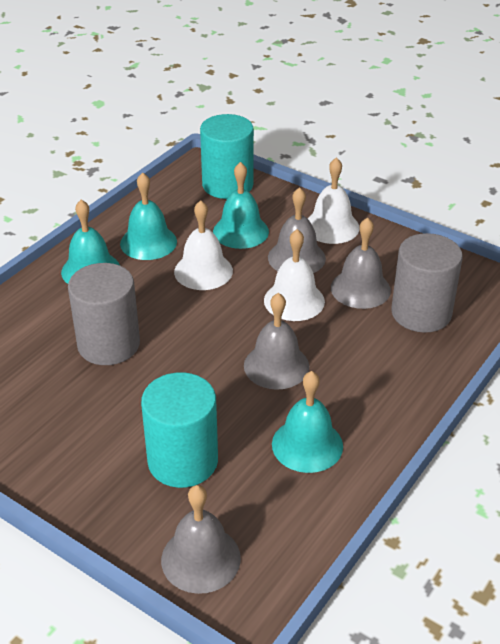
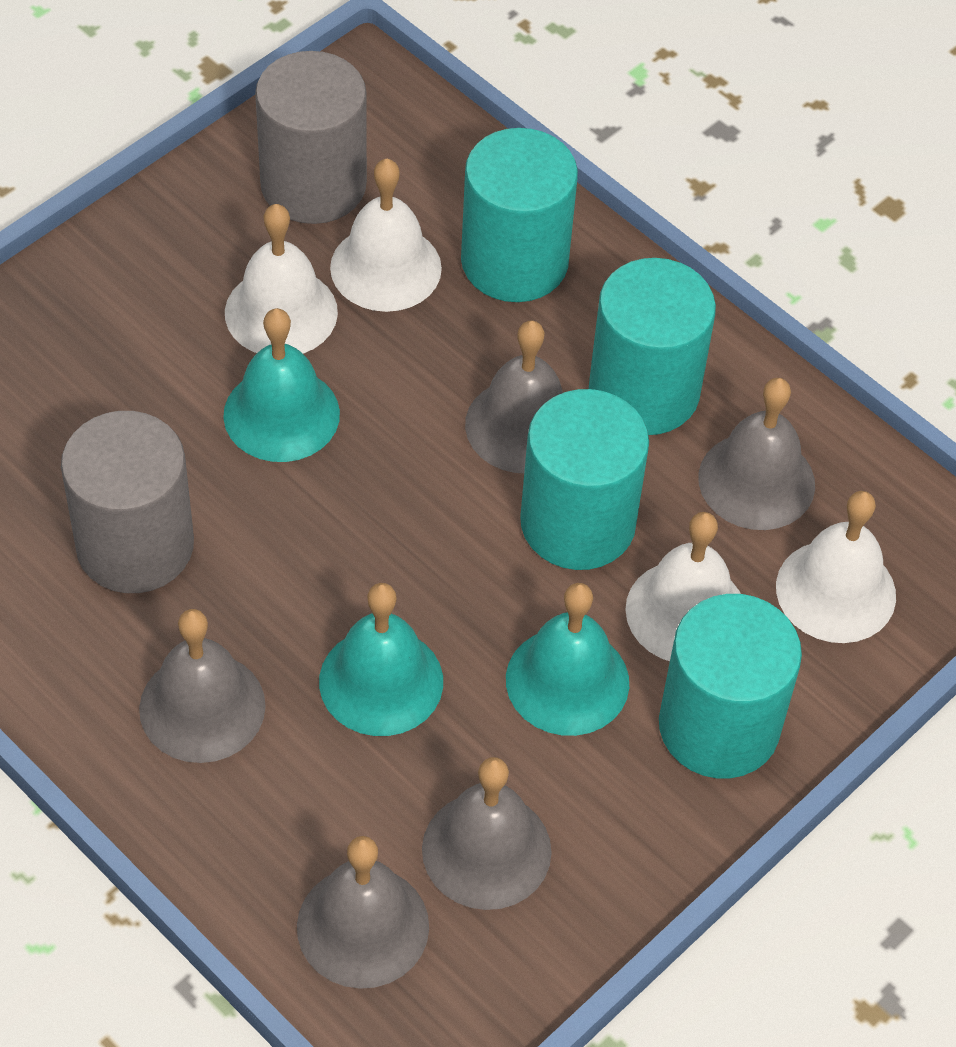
grey bell: 4 -> 5
turquoise bell: 4 -> 3
turquoise cylinder: 2 -> 4
white bell: 3 -> 4

